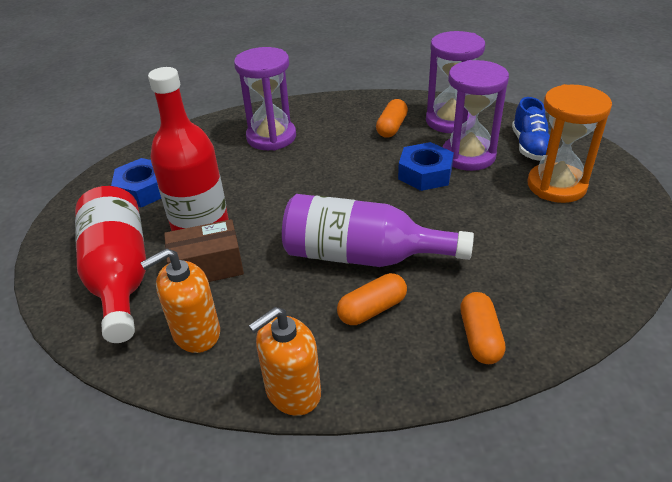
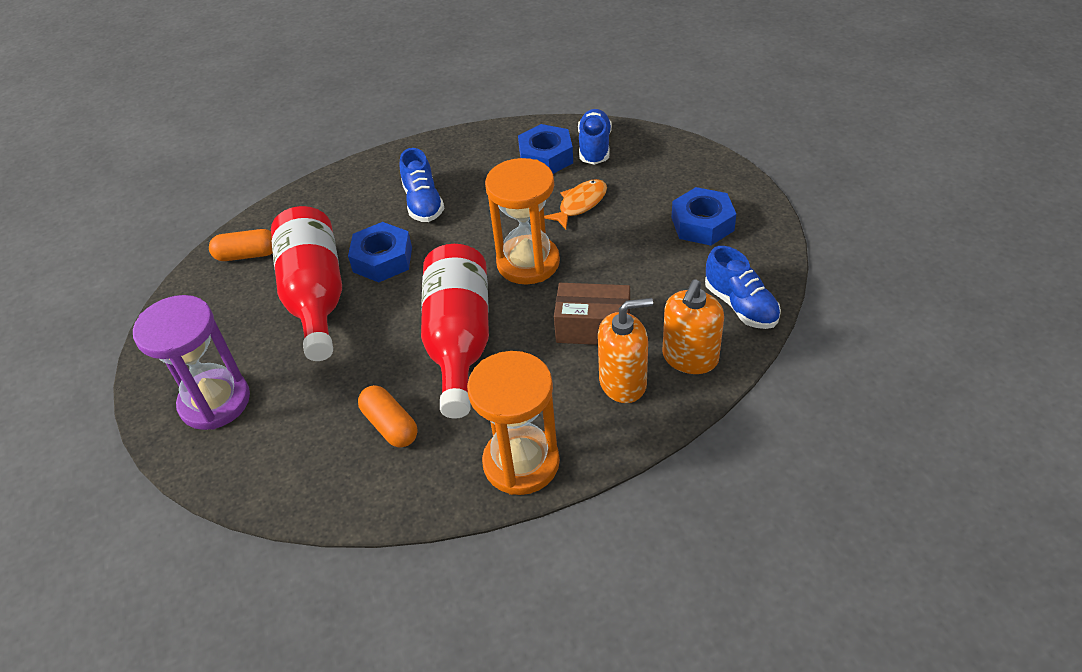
blue nut: 2 -> 3
blue shoe: 1 -> 3
orange capsule: 3 -> 2
orange fish: 0 -> 1
orange hourglass: 1 -> 2
purple bottle: 1 -> 0
purple hourglass: 3 -> 1

